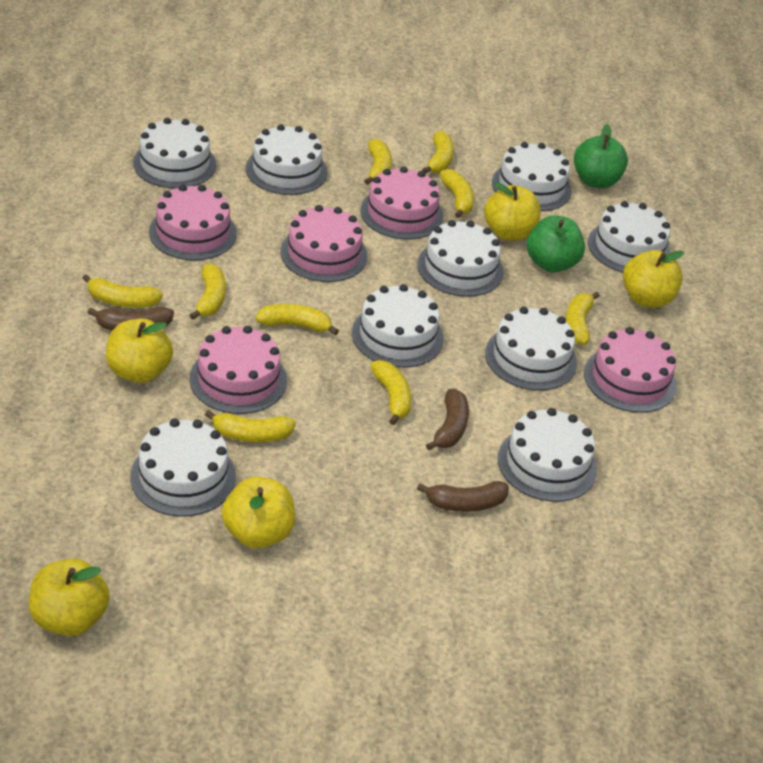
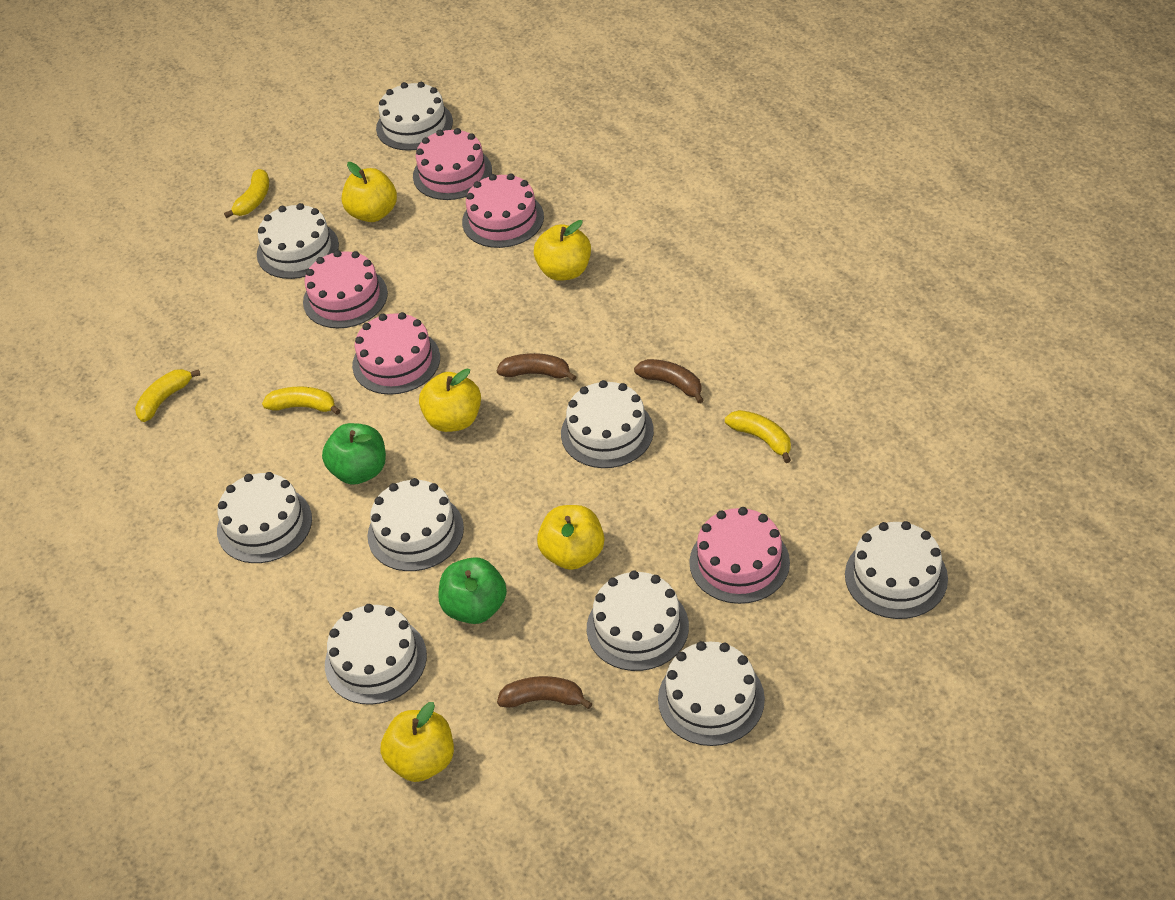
yellow banana: 9 -> 4

